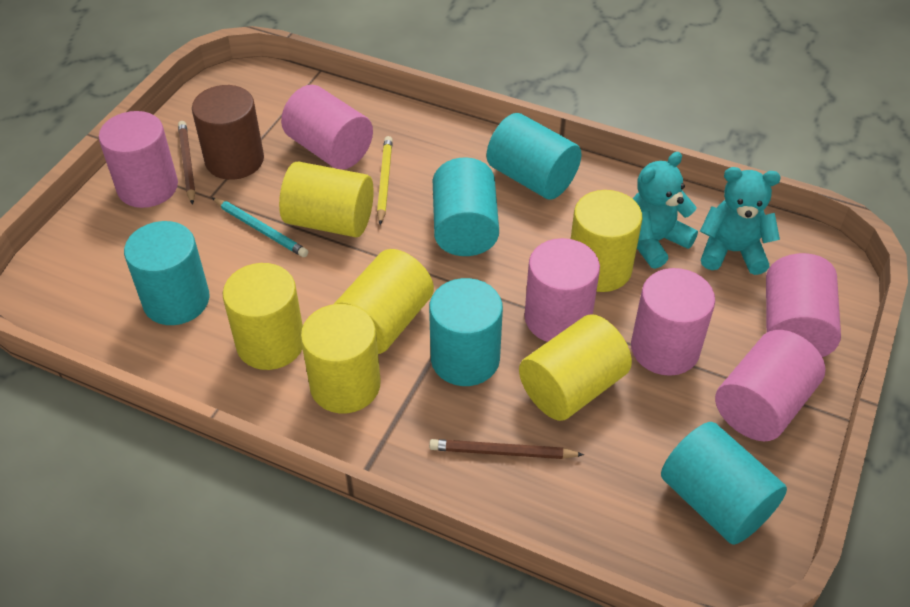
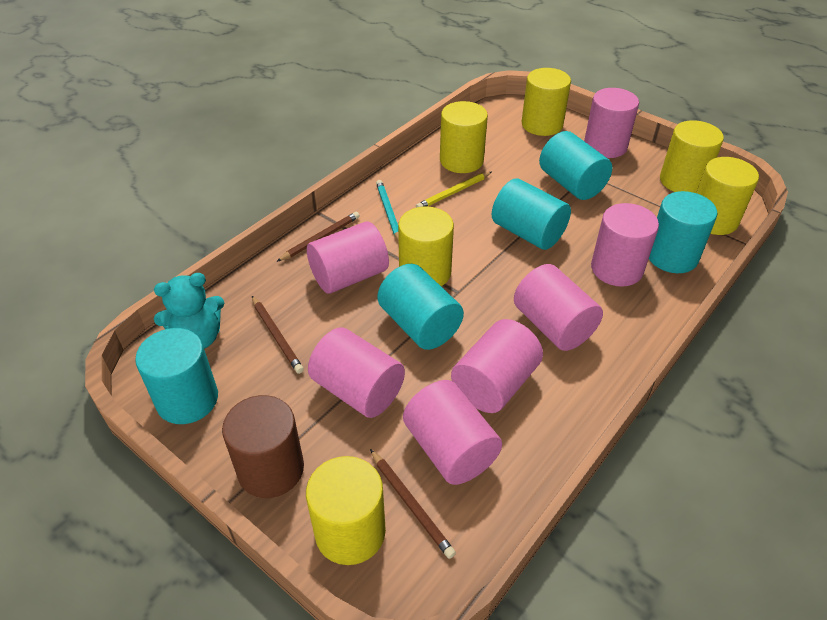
brown pencil: 2 -> 3
pink cylinder: 6 -> 7
turquoise teddy bear: 2 -> 1

